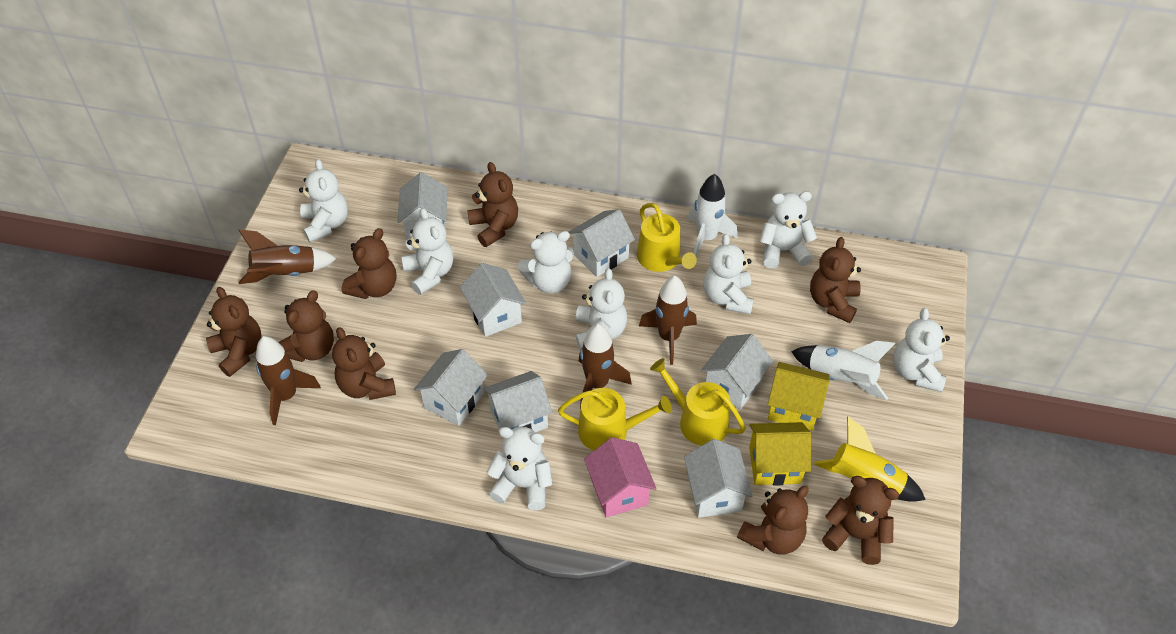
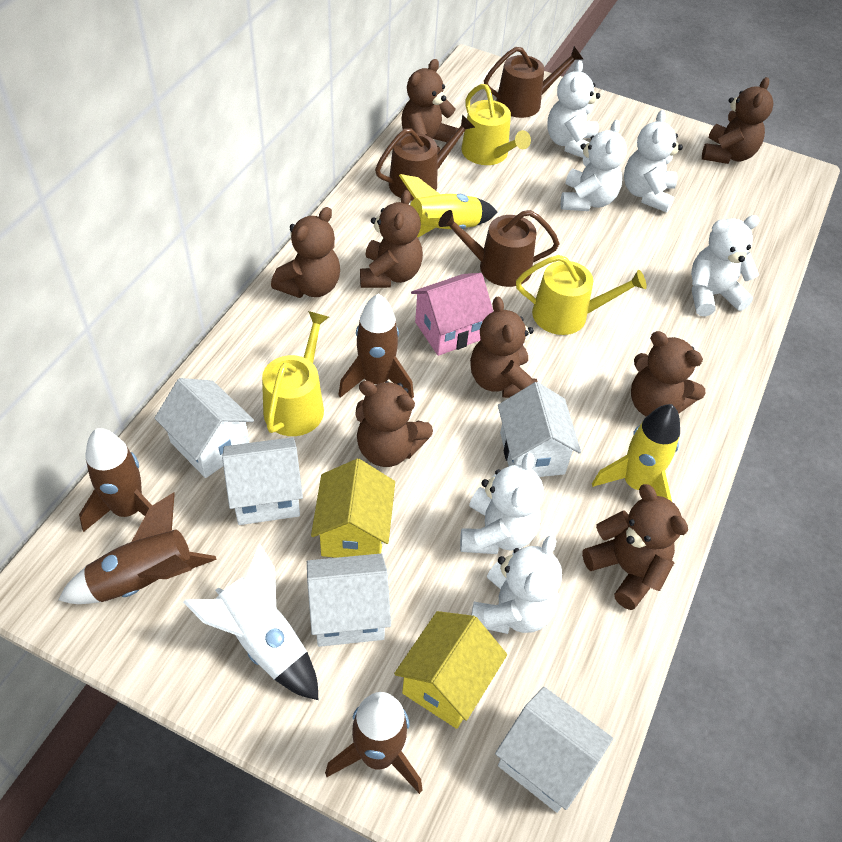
brown watering can: 0 -> 3
white house: 7 -> 5
white rocket: 2 -> 1
white teddy bear: 8 -> 6
yellow rocket: 1 -> 2

